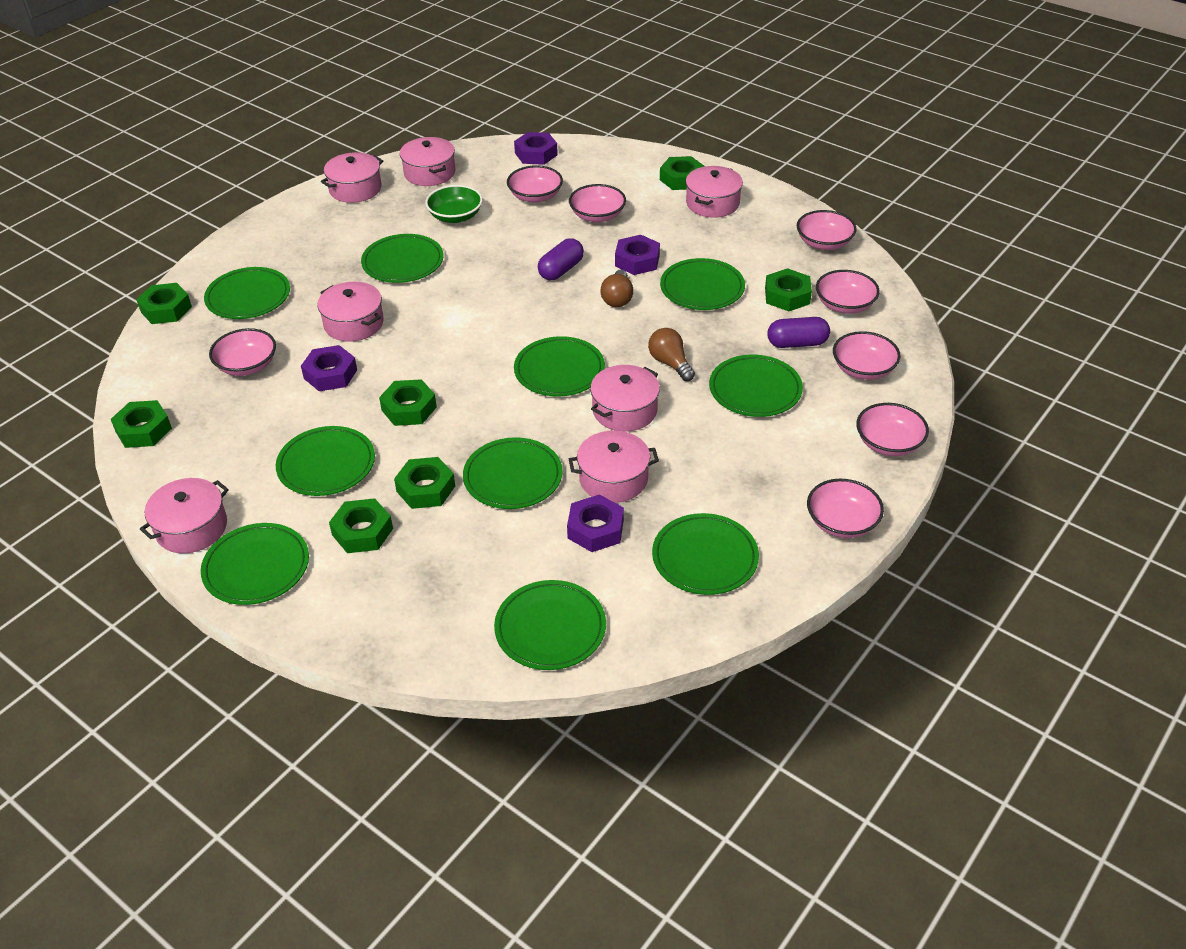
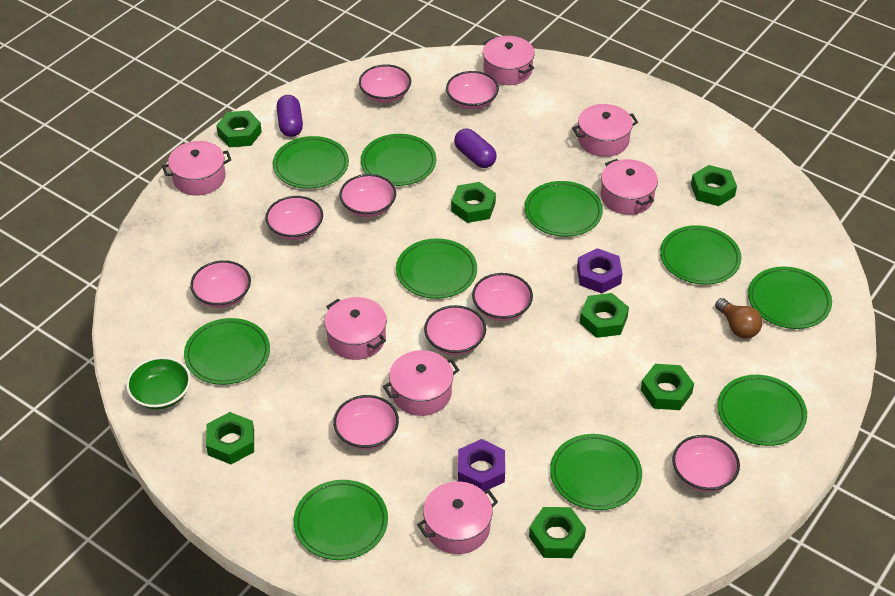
brown light bulb: 2 -> 1
pink bowl: 8 -> 9
purple nut: 4 -> 2

